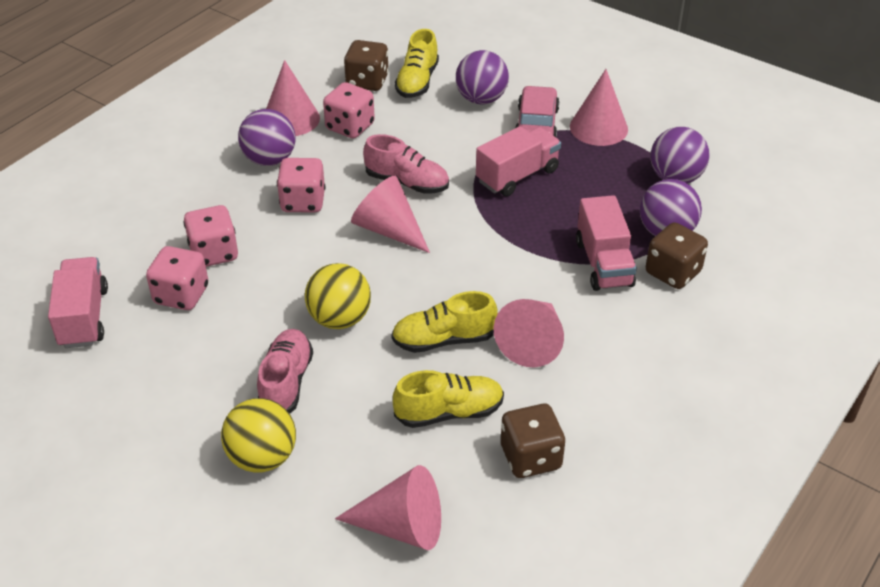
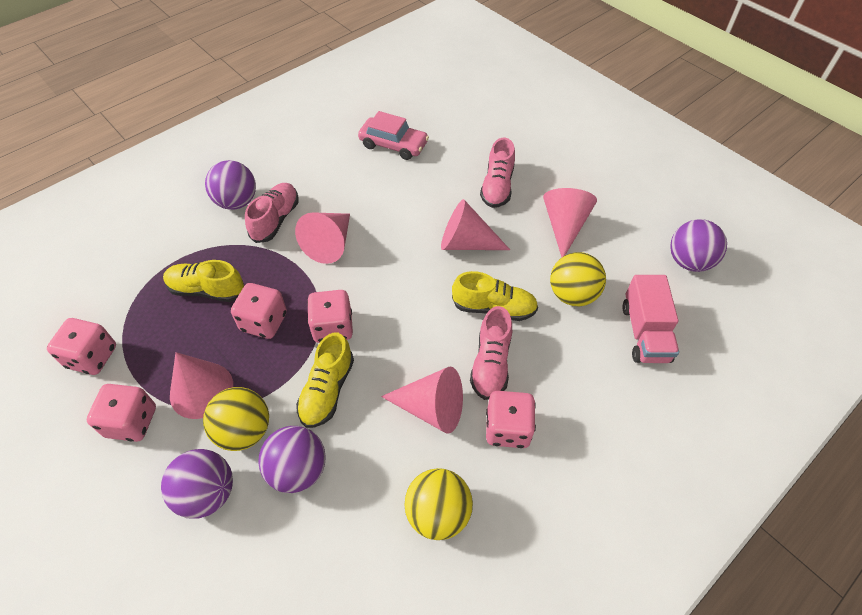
brown dice: 3 -> 0
pink dice: 4 -> 5
pink shoe: 2 -> 3
pink truck: 3 -> 1
yellow ball: 2 -> 3

